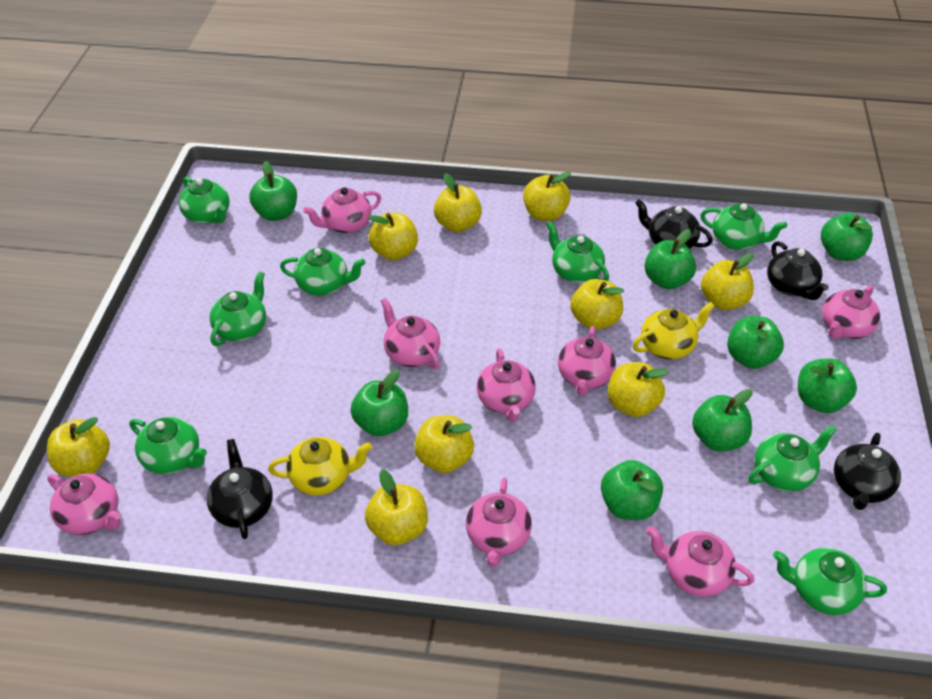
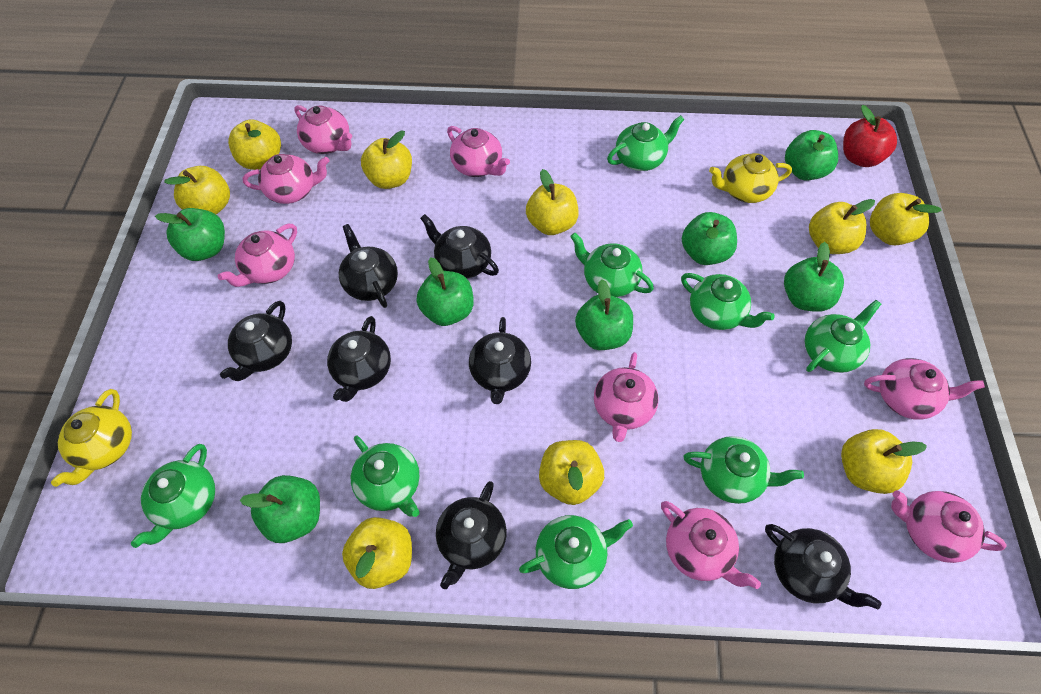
black teapot: 4 -> 7
green apple: 8 -> 7
red apple: 0 -> 1

